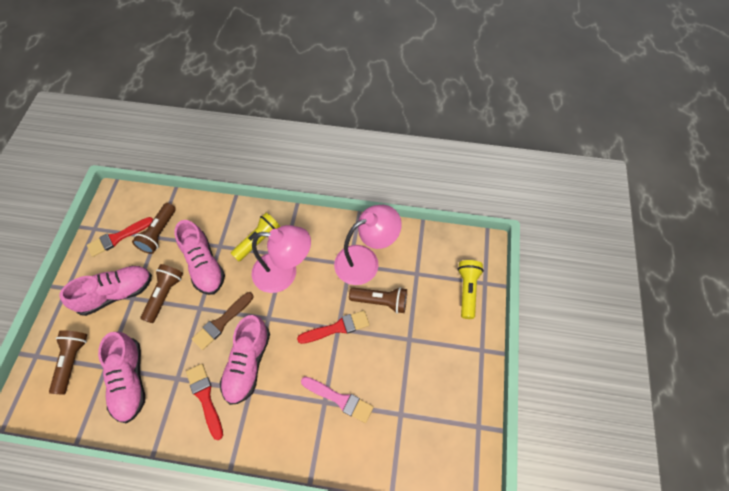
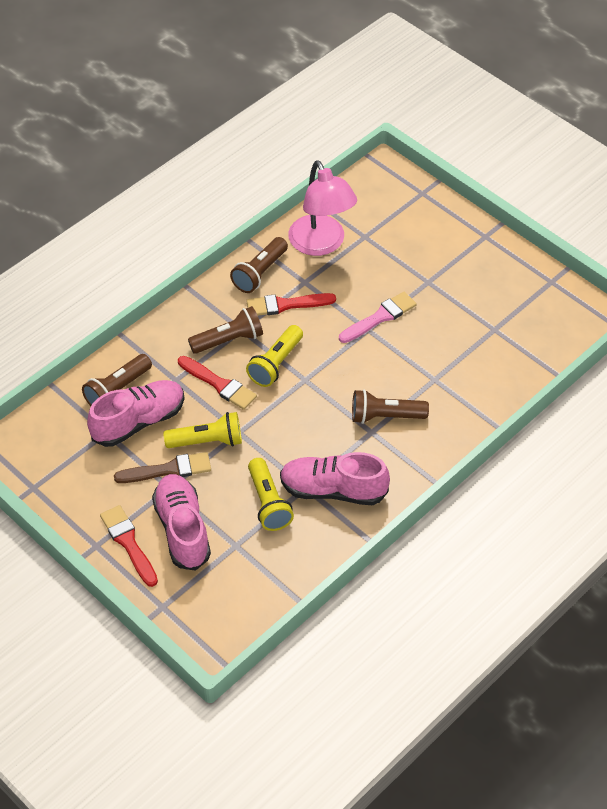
pink lamp: 2 -> 1
pink shoe: 4 -> 3
yellow flashlight: 2 -> 3

